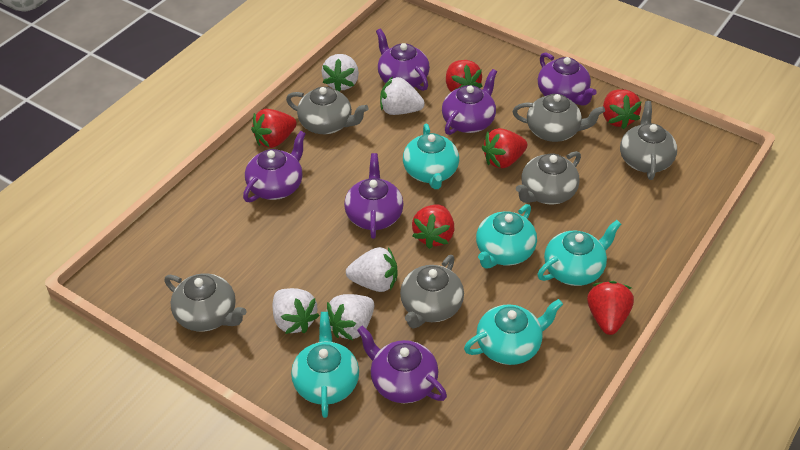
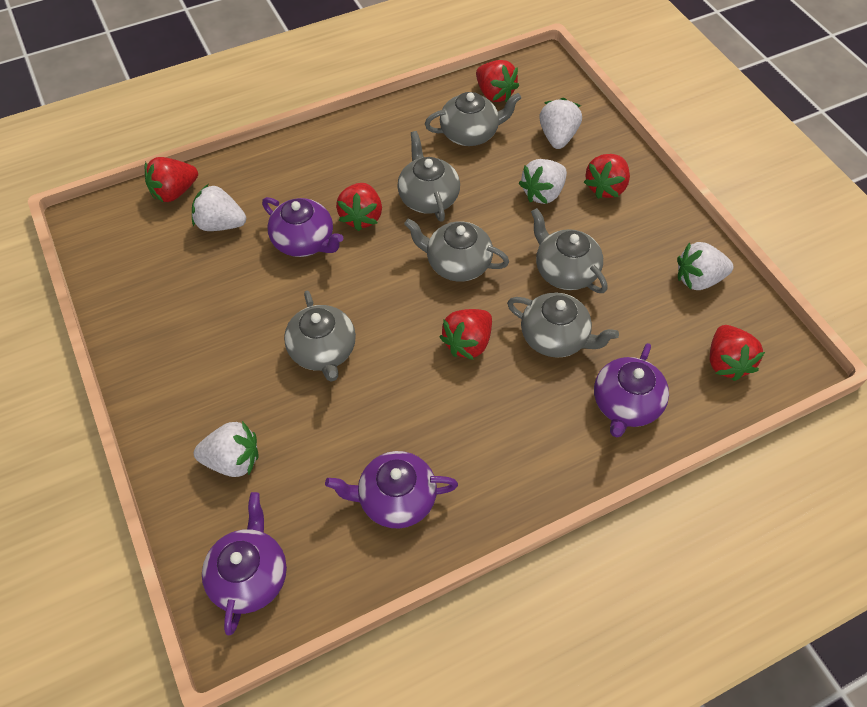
purple teapot: 6 -> 4
turquoise teapot: 5 -> 0

